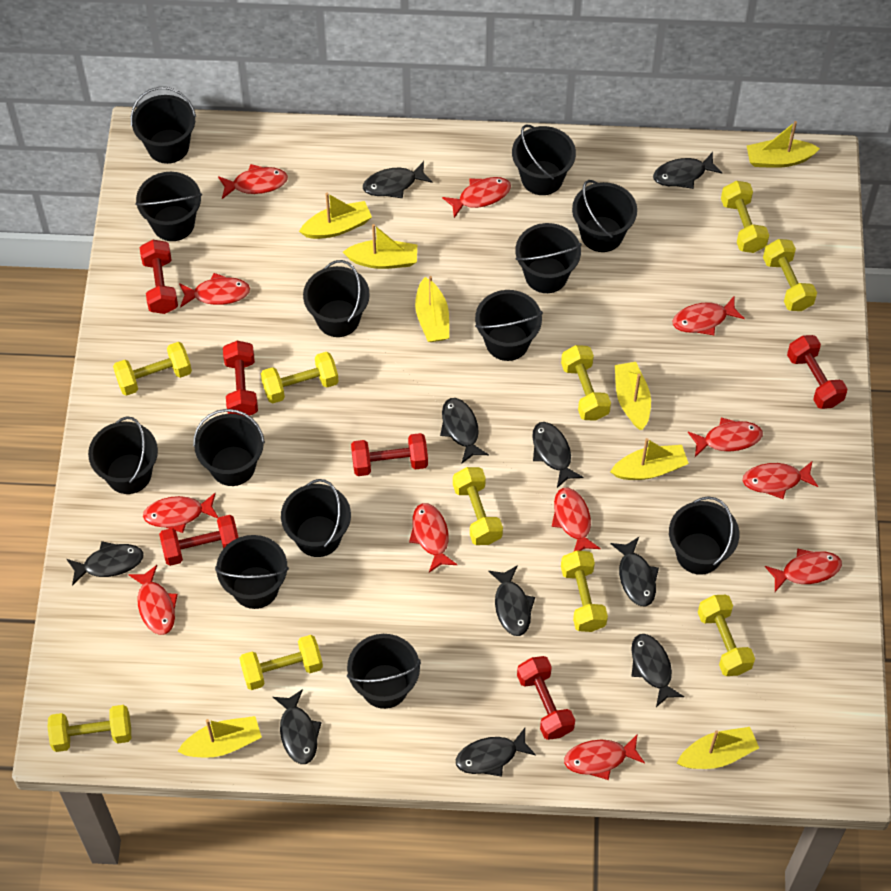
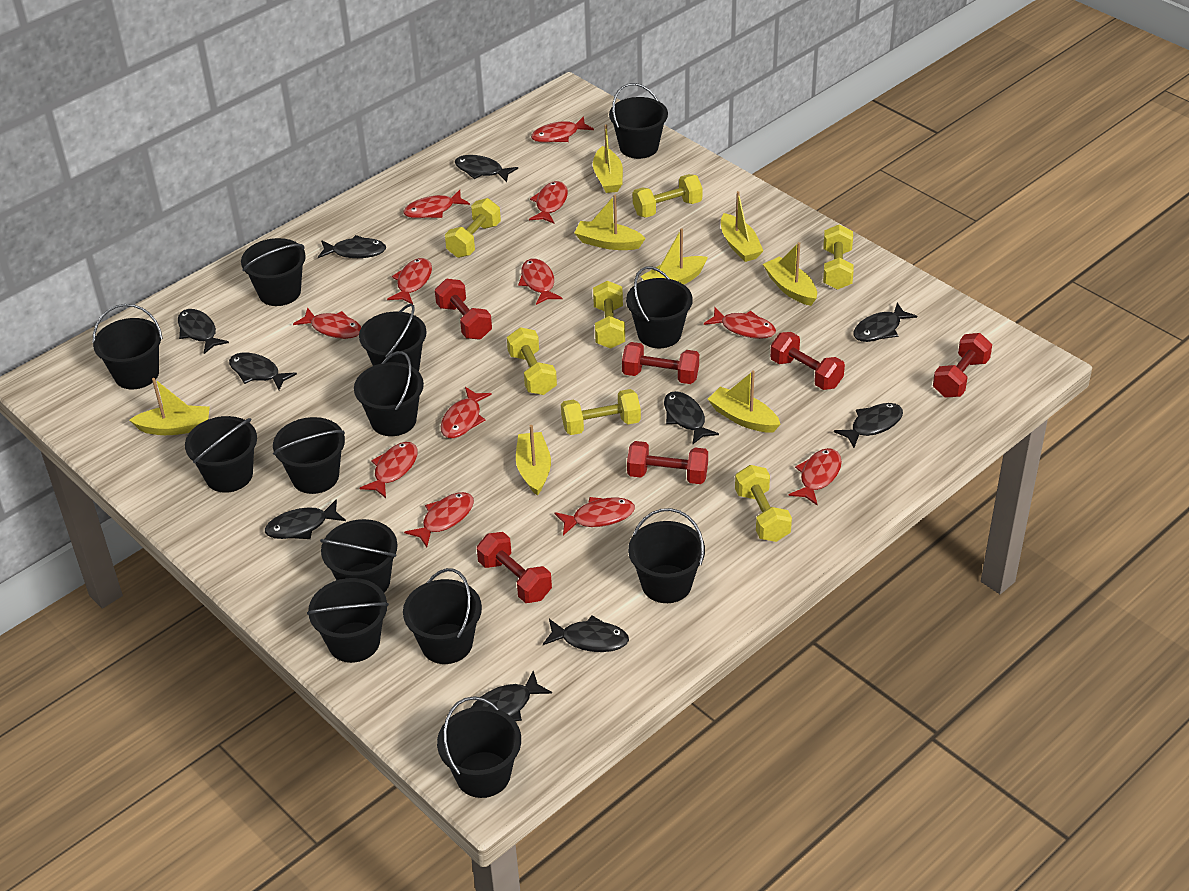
yellow dumbbell: 10 -> 7

